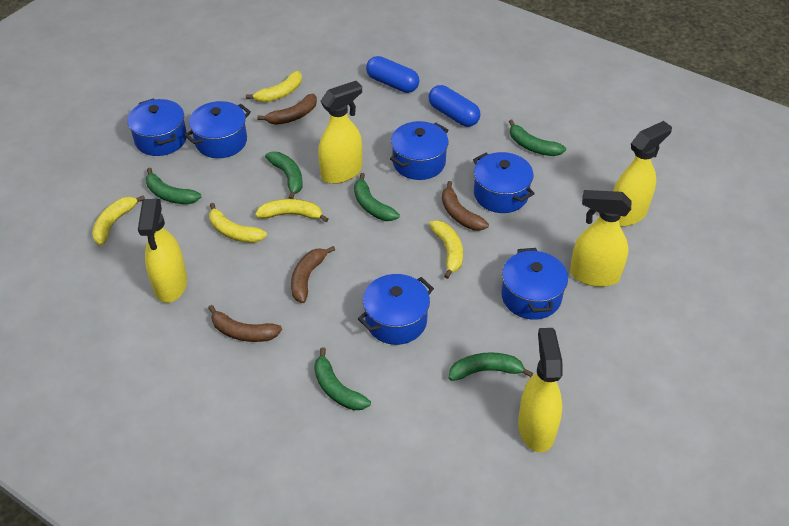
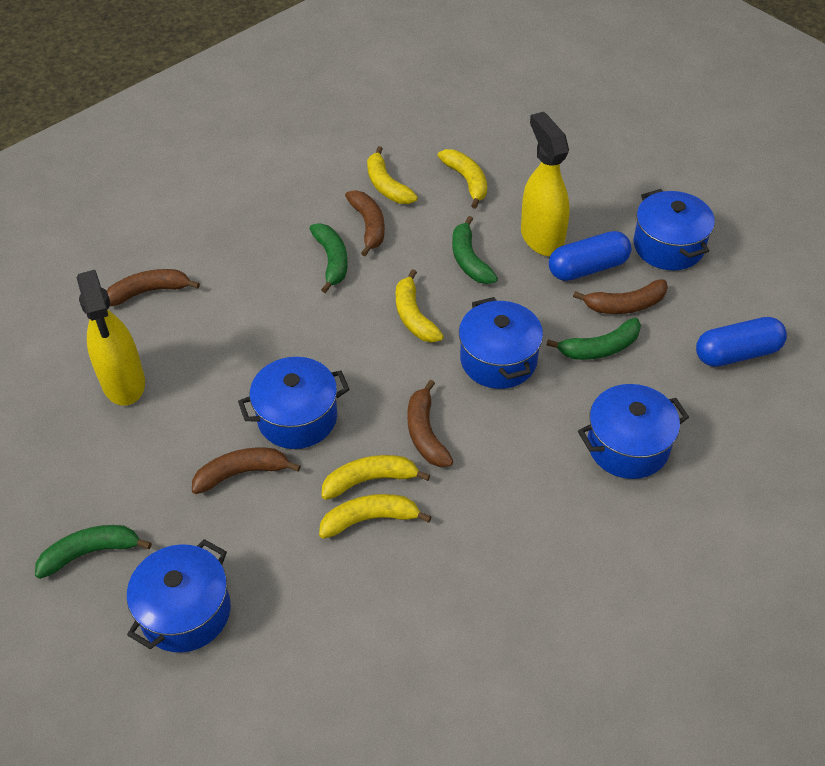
blue pot: 6 -> 5
brown banana: 4 -> 5
green banana: 6 -> 4
yellow spray bottle: 5 -> 2

